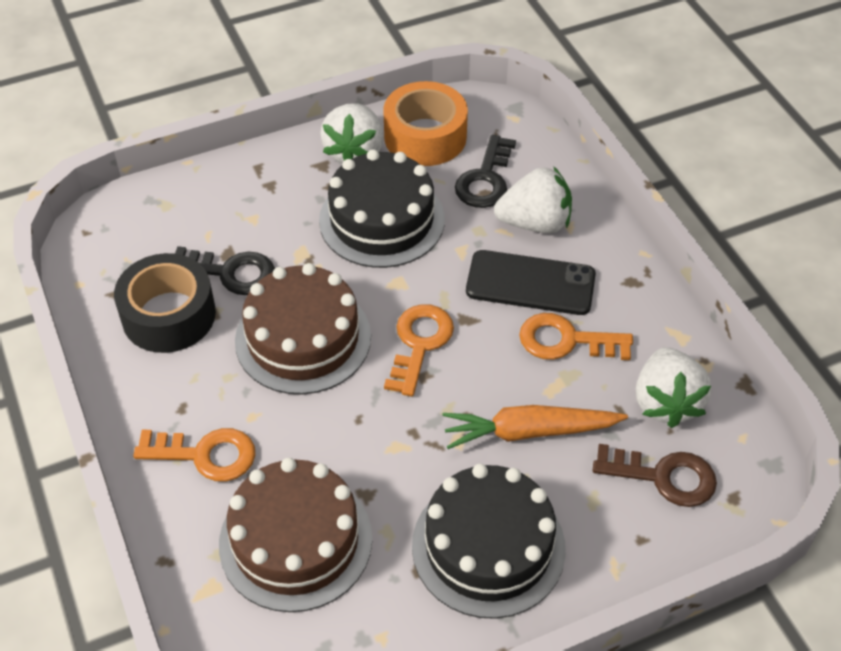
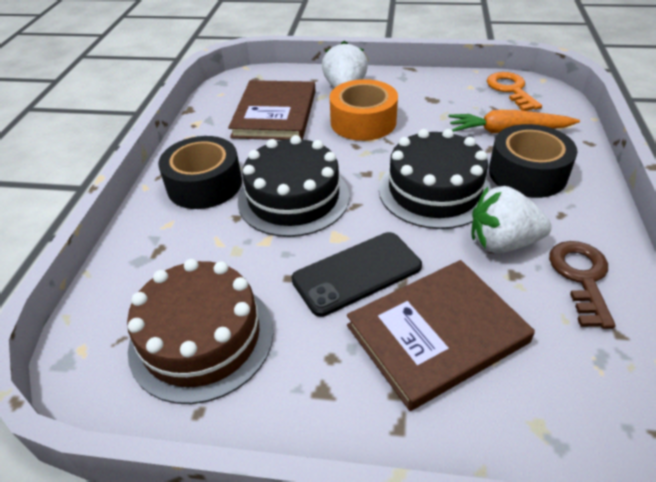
black key: 2 -> 0
black tape: 1 -> 2
brown book: 0 -> 2
brown cake: 2 -> 1
orange key: 3 -> 1
white strawberry: 3 -> 2

